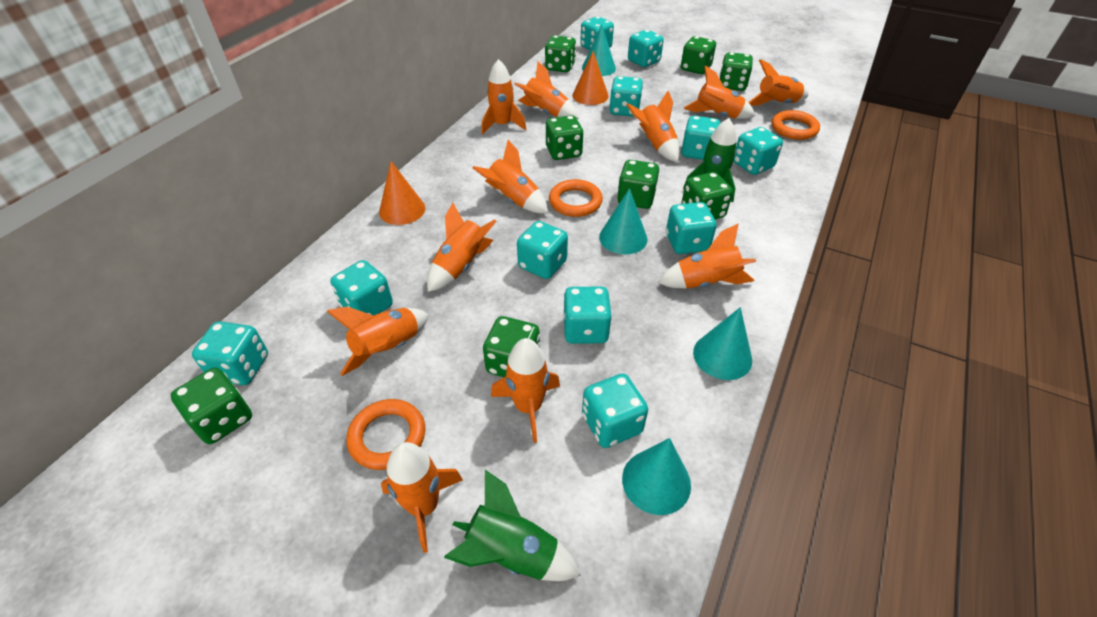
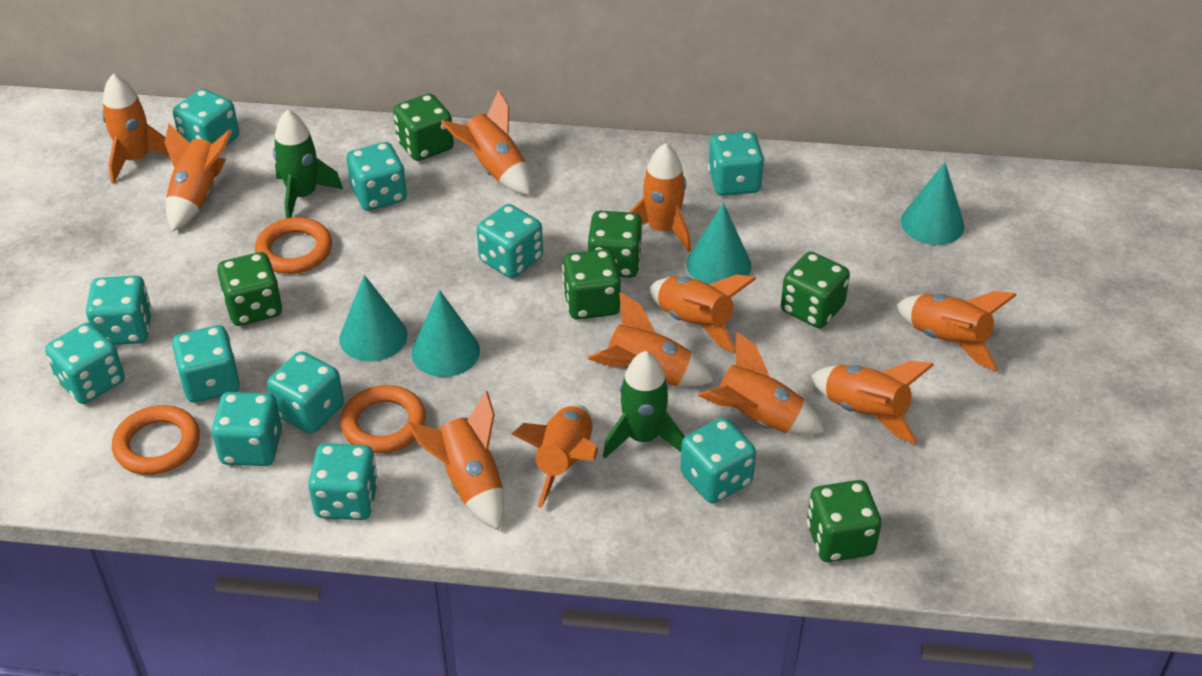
green dice: 8 -> 6
orange cone: 2 -> 0

